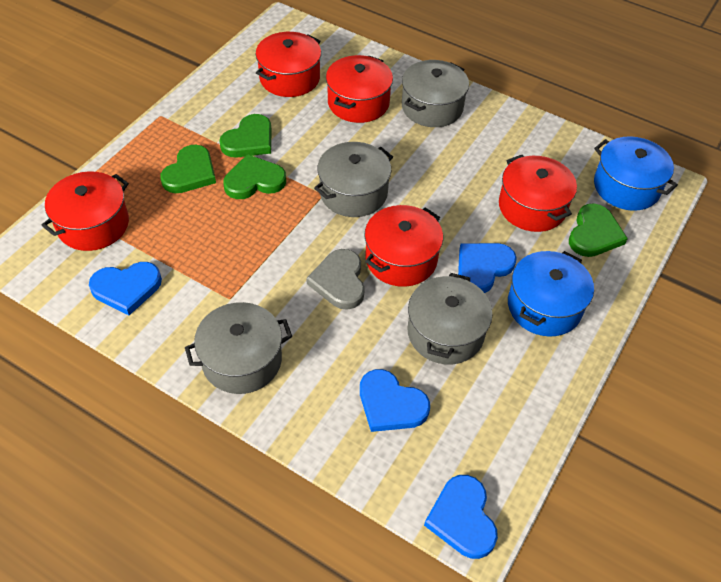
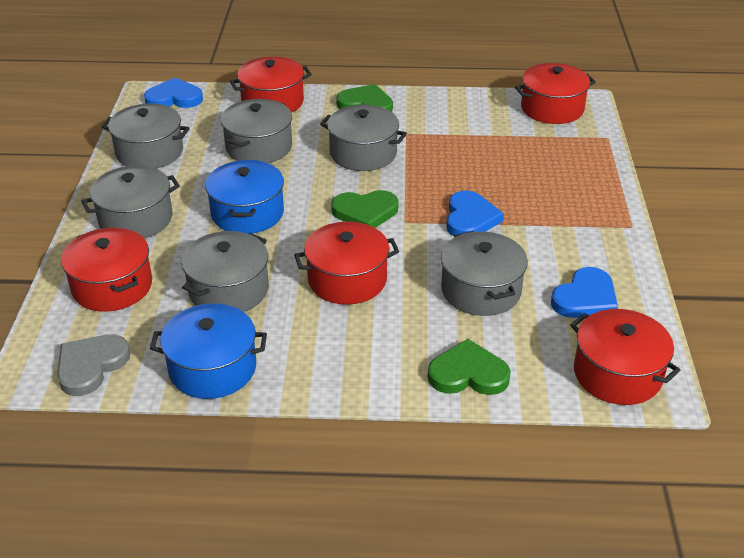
blue heart: 4 -> 3
green heart: 4 -> 3
grey pot: 4 -> 6

